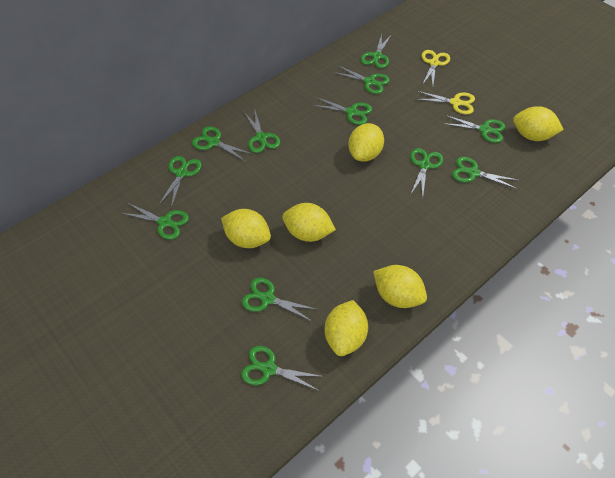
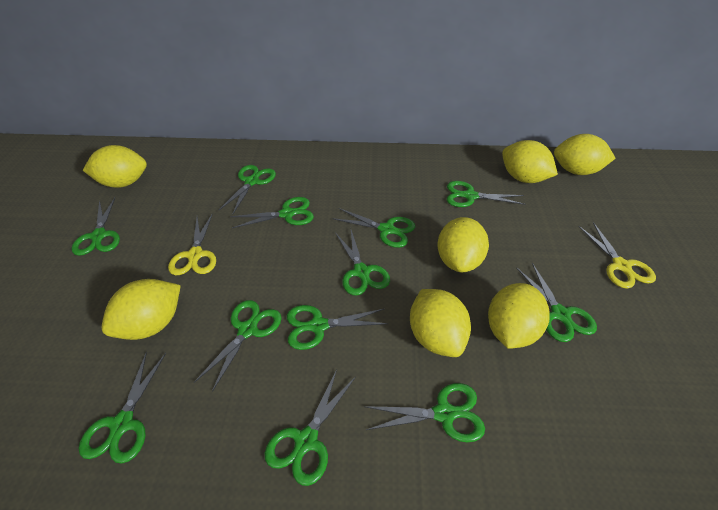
yellow lemon: 6 -> 7

